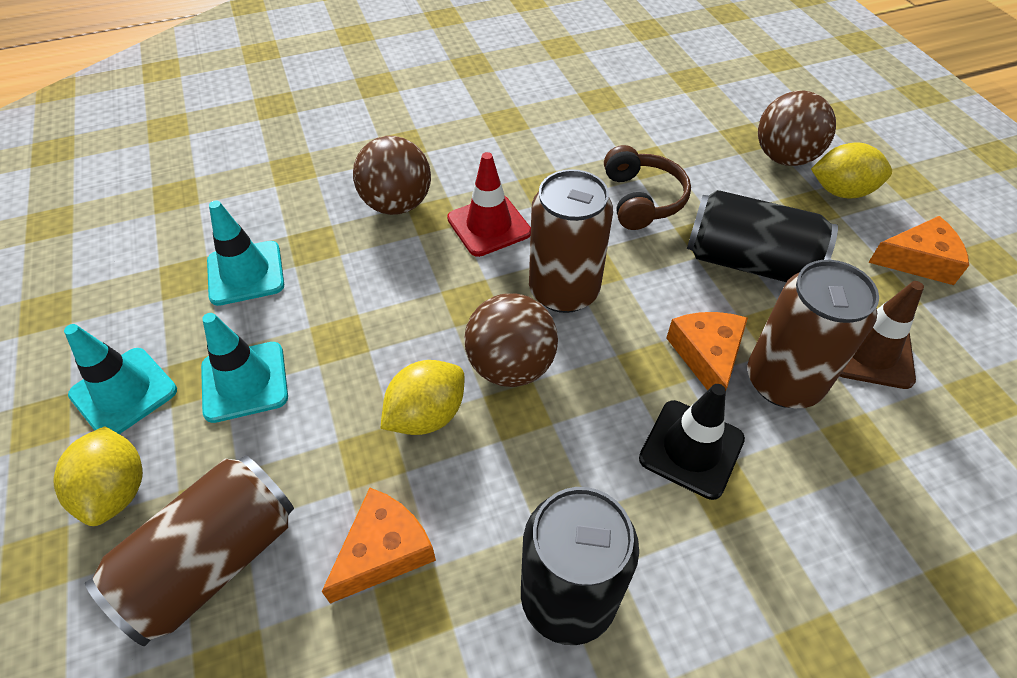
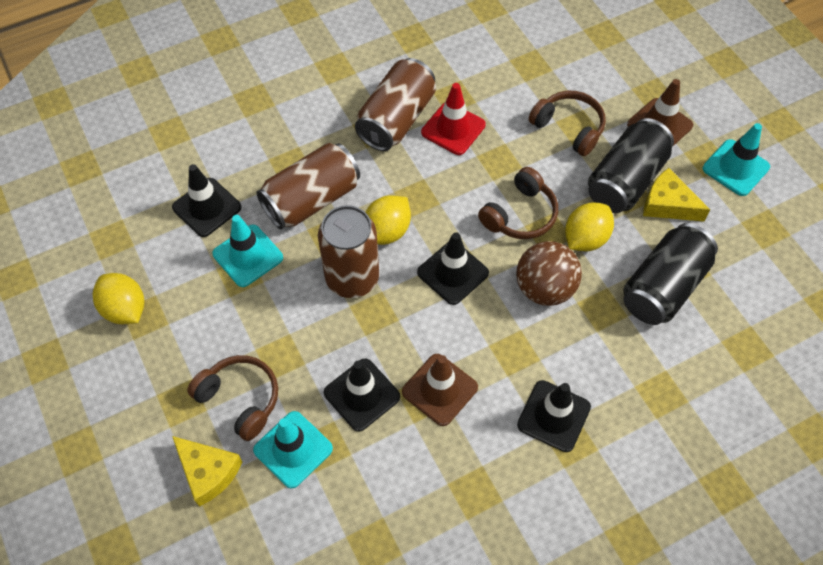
black traffic cone: 1 -> 4
brown ball: 3 -> 1
brown headphones: 1 -> 3
brown traffic cone: 1 -> 2
orange cheese: 3 -> 0
yellow cheese: 0 -> 2

